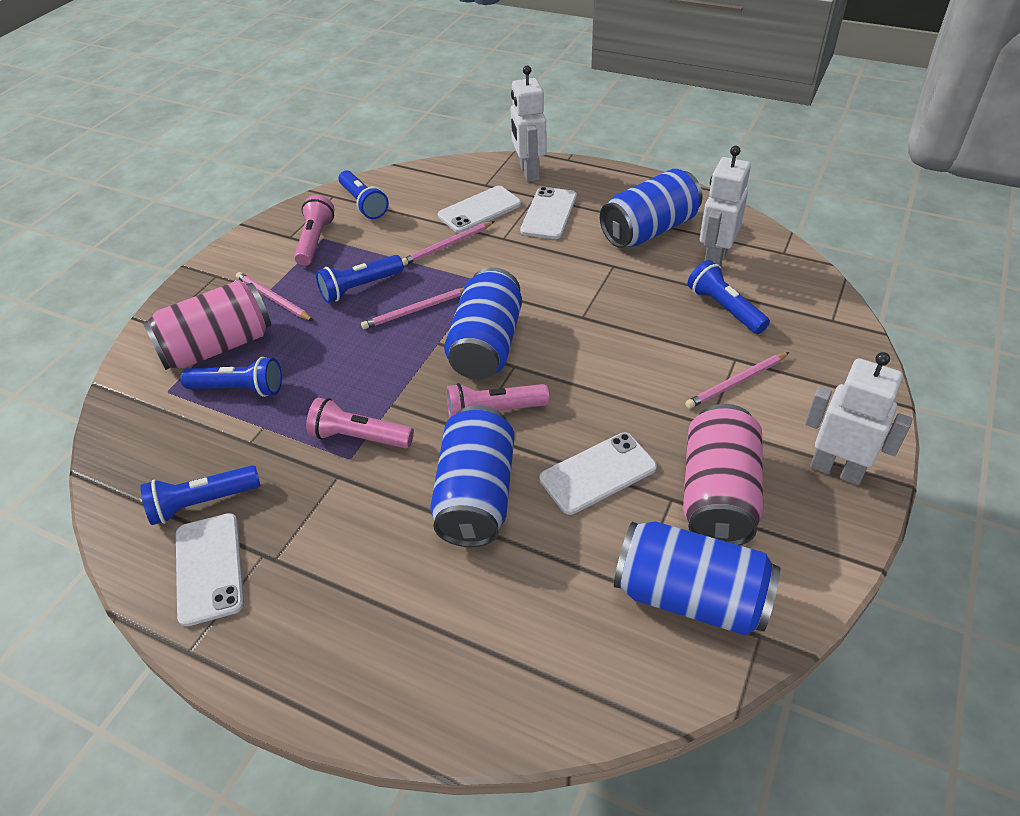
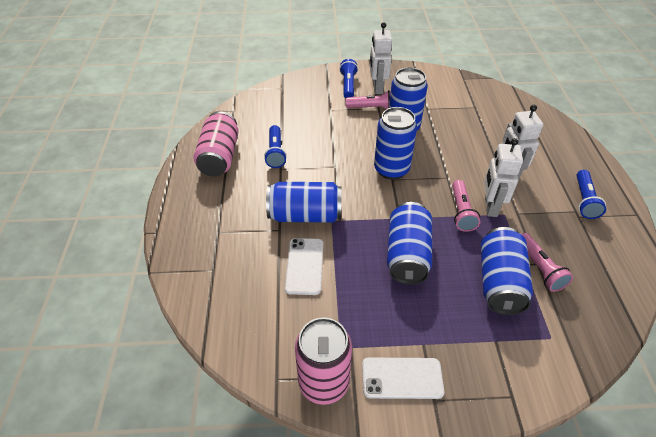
blue can: 4 -> 5
blue flashlight: 5 -> 3
pink pencil: 4 -> 0
white phone: 4 -> 2

